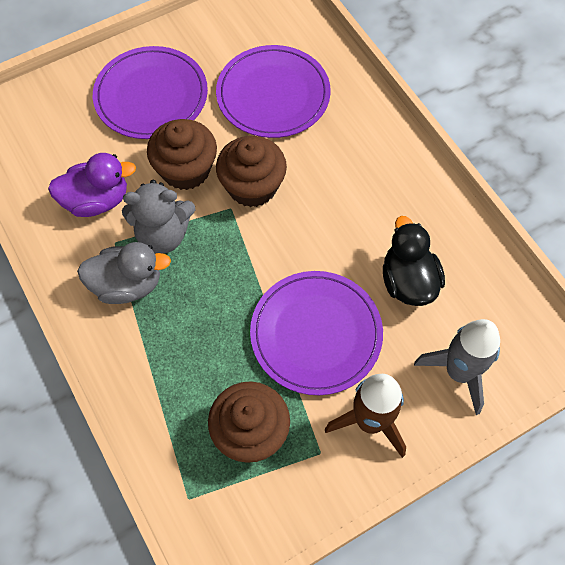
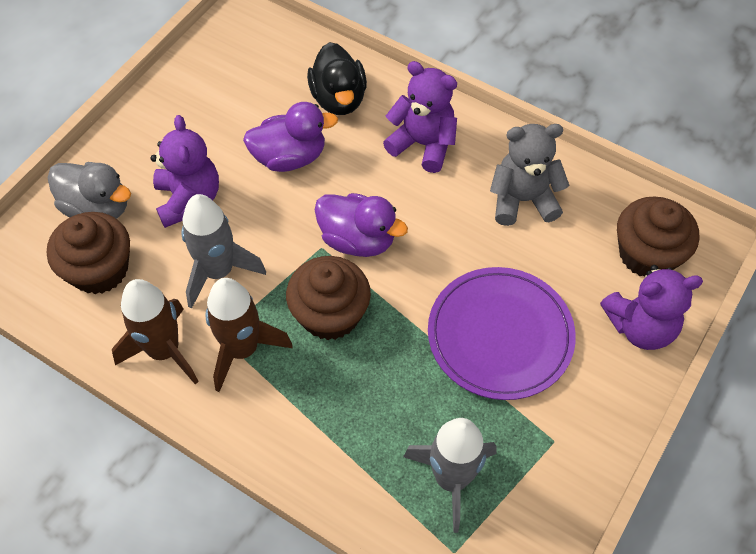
brown rocket: 1 -> 2
grey rocket: 1 -> 2
purple duck: 1 -> 2
purple plate: 3 -> 1
purple teddy bear: 0 -> 3

